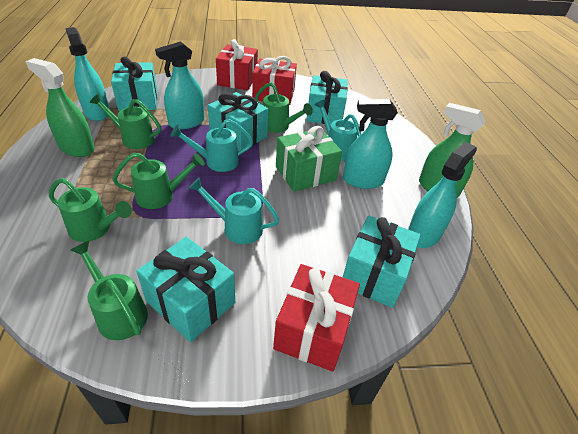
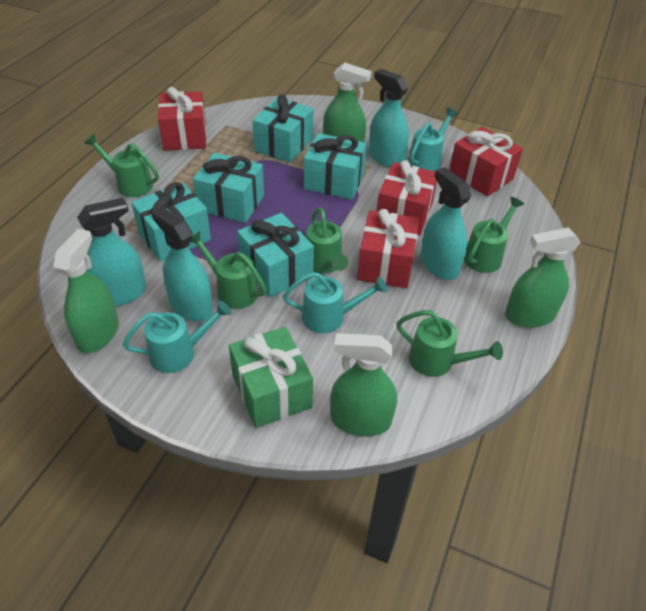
green spray bottle: 2 -> 4
red gift: 3 -> 4

